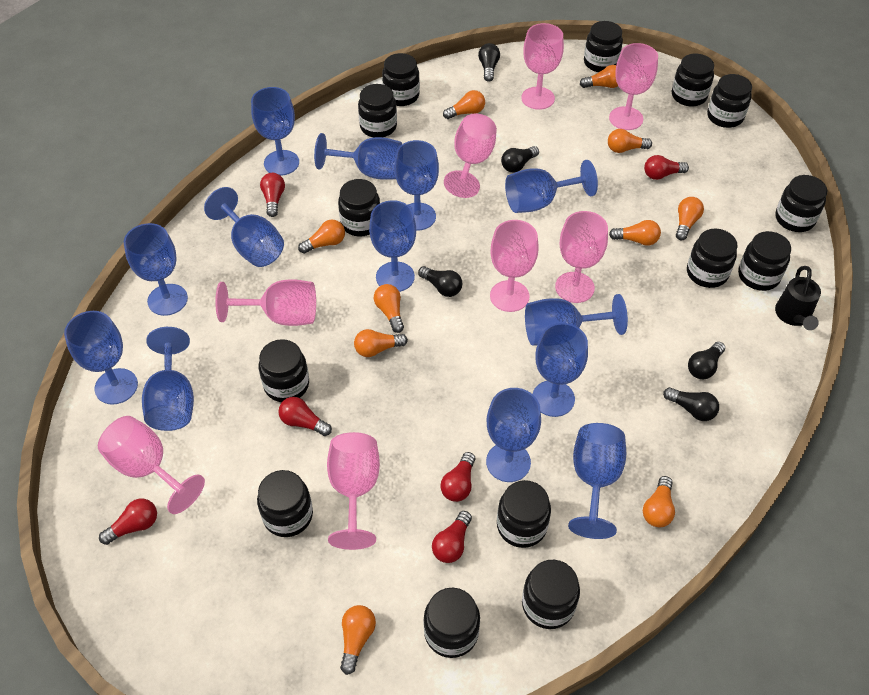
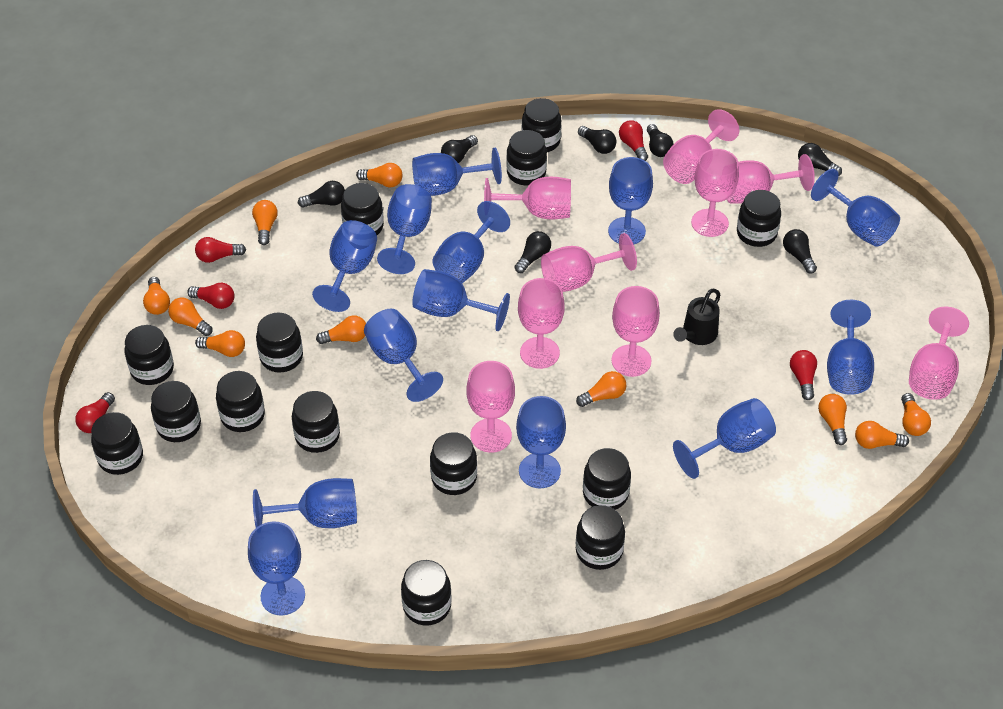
black light bulb: 5 -> 7
pink goblet: 8 -> 9
red light bulb: 6 -> 5

